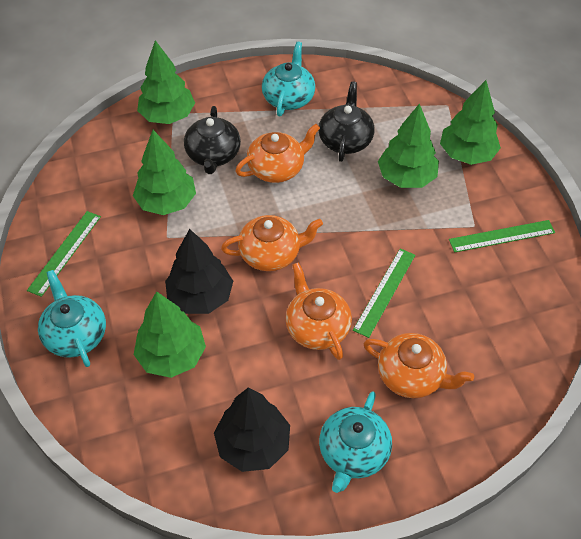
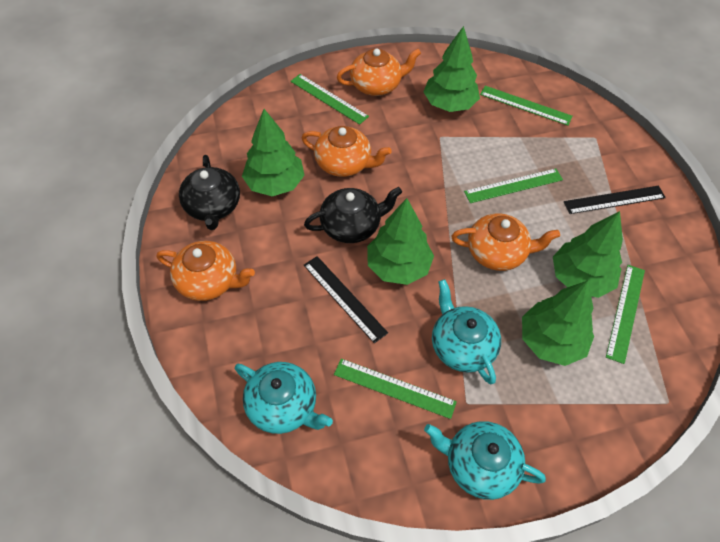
black ruler: 0 -> 2
black tree: 2 -> 0
green ruler: 3 -> 5

